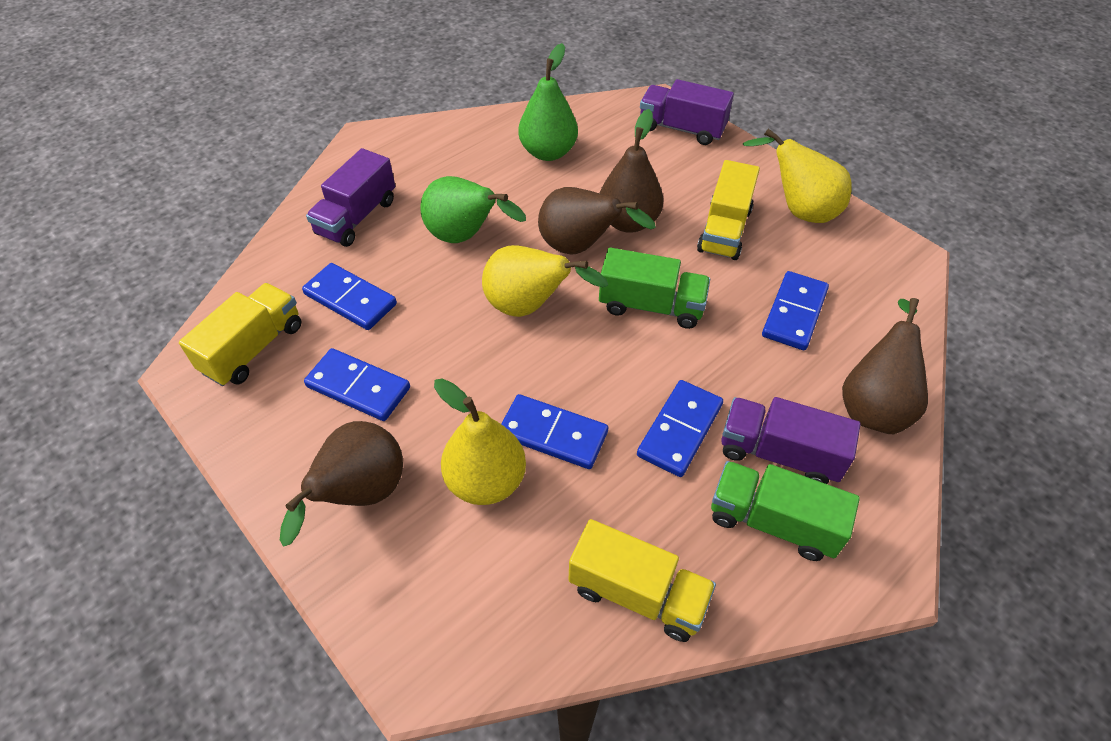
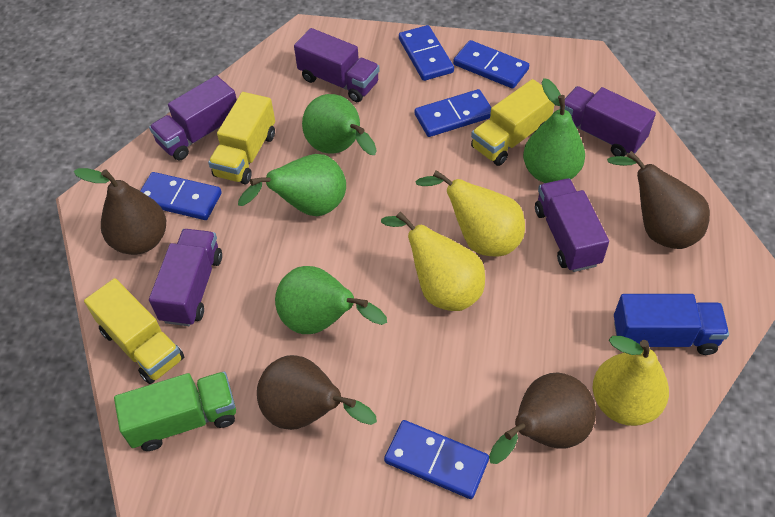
blue truck: 0 -> 1
green pear: 2 -> 4
green truck: 2 -> 1
purple truck: 3 -> 5

